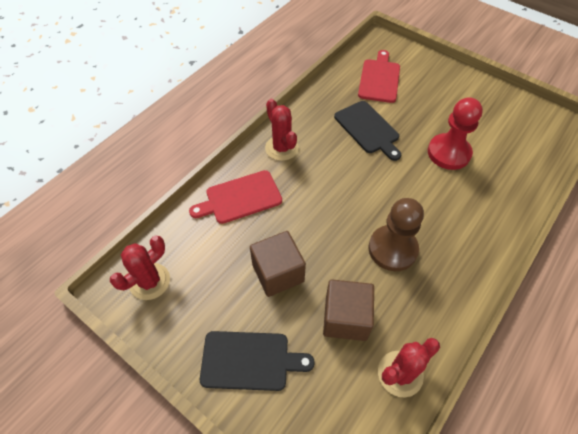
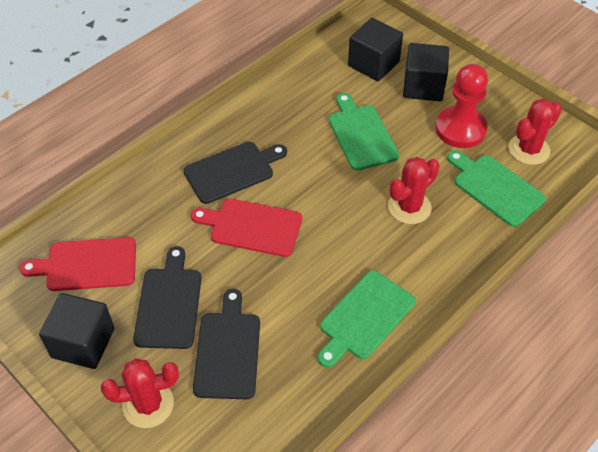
black cube: 0 -> 3
black cutting board: 2 -> 3
brown cube: 2 -> 0
brown pawn: 1 -> 0
green cutting board: 0 -> 3

